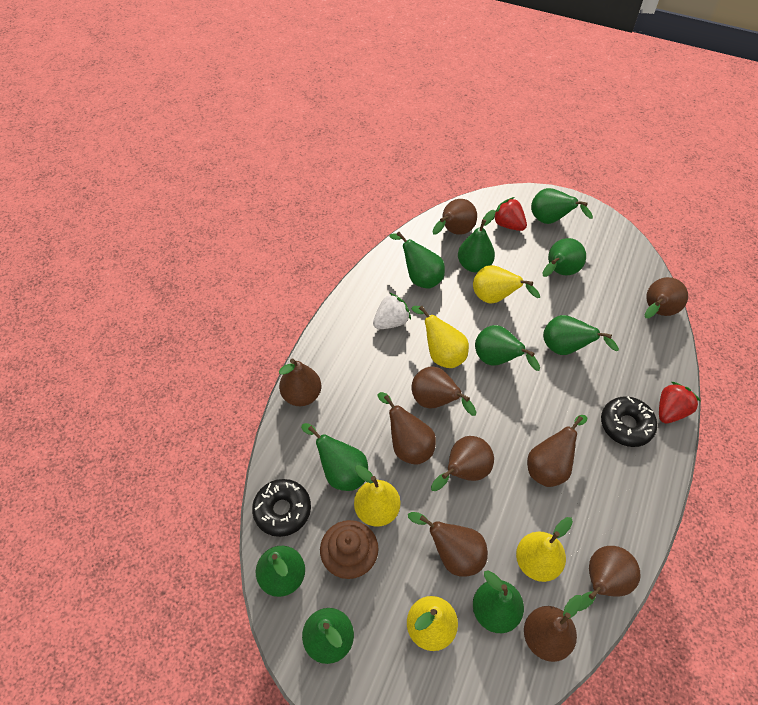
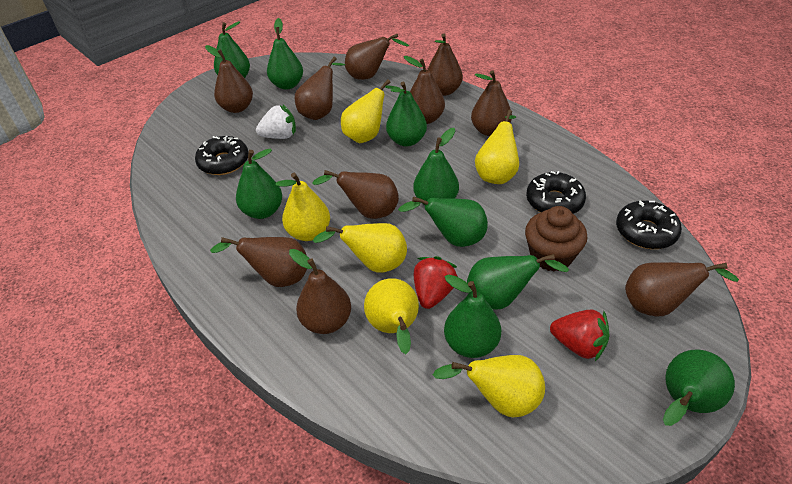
black donut: 2 -> 3
green pear: 10 -> 9
yellow pear: 5 -> 6

